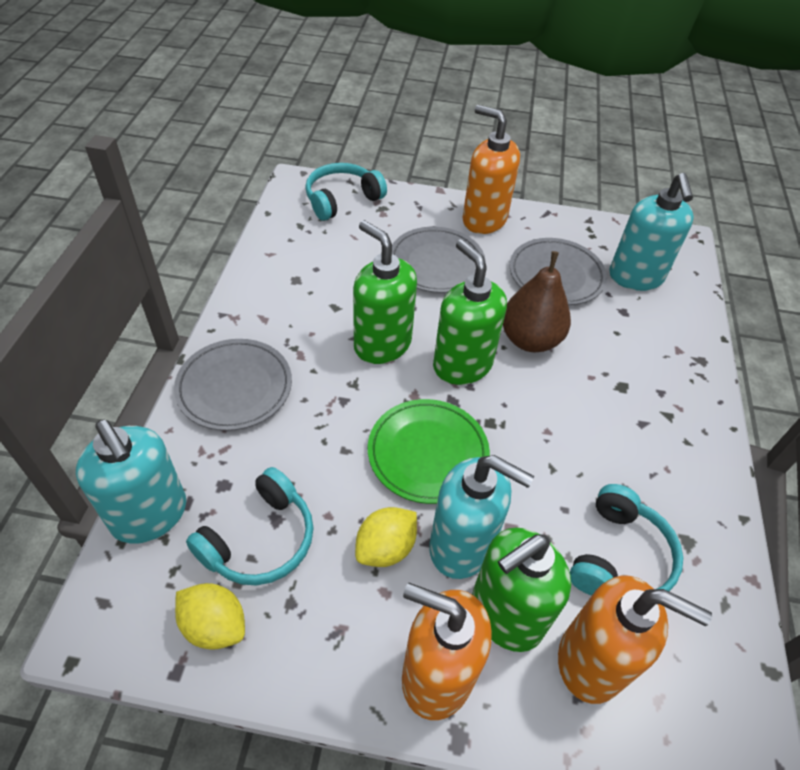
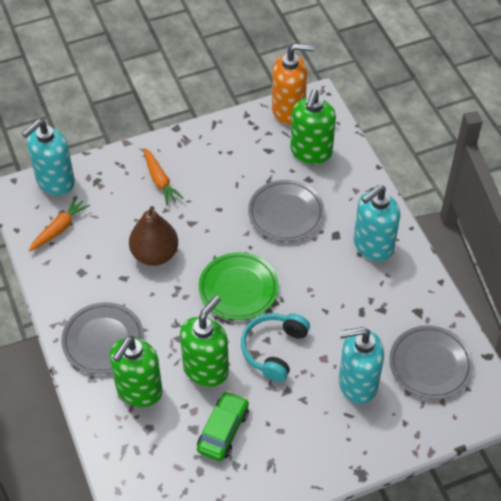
green car: 0 -> 1
orange carrot: 0 -> 2
orange soap dispenser: 3 -> 1
turquoise headphones: 3 -> 1
yellow lemon: 2 -> 0

